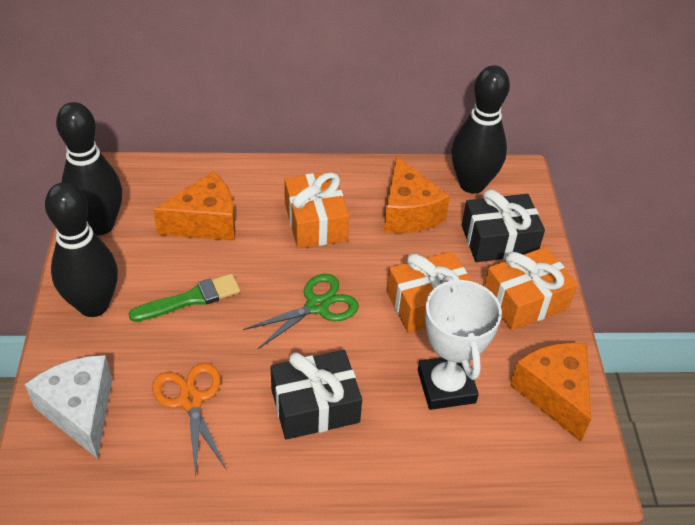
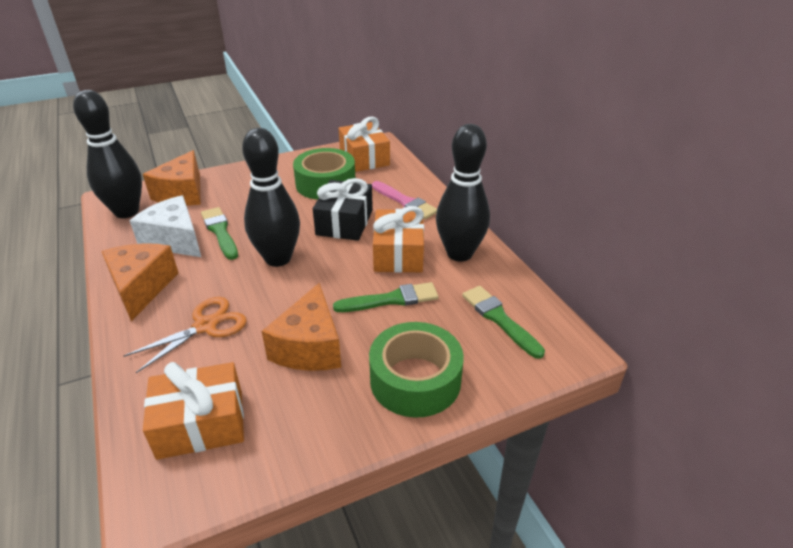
black gift: 2 -> 1
green brush: 1 -> 3
green scissors: 1 -> 0
green tape: 0 -> 2
pink brush: 0 -> 1
white trophy: 1 -> 0

